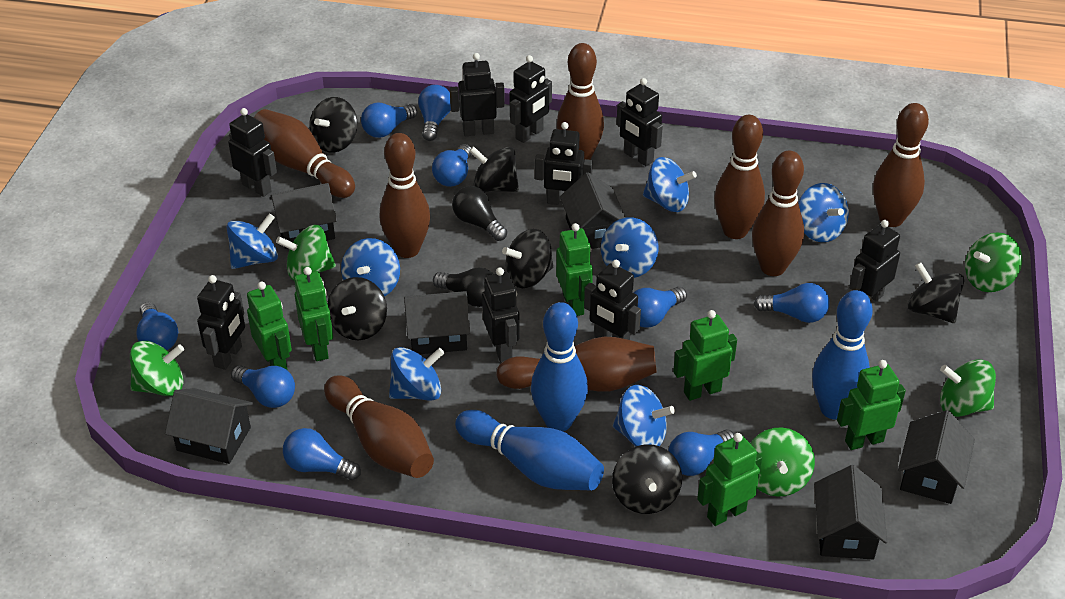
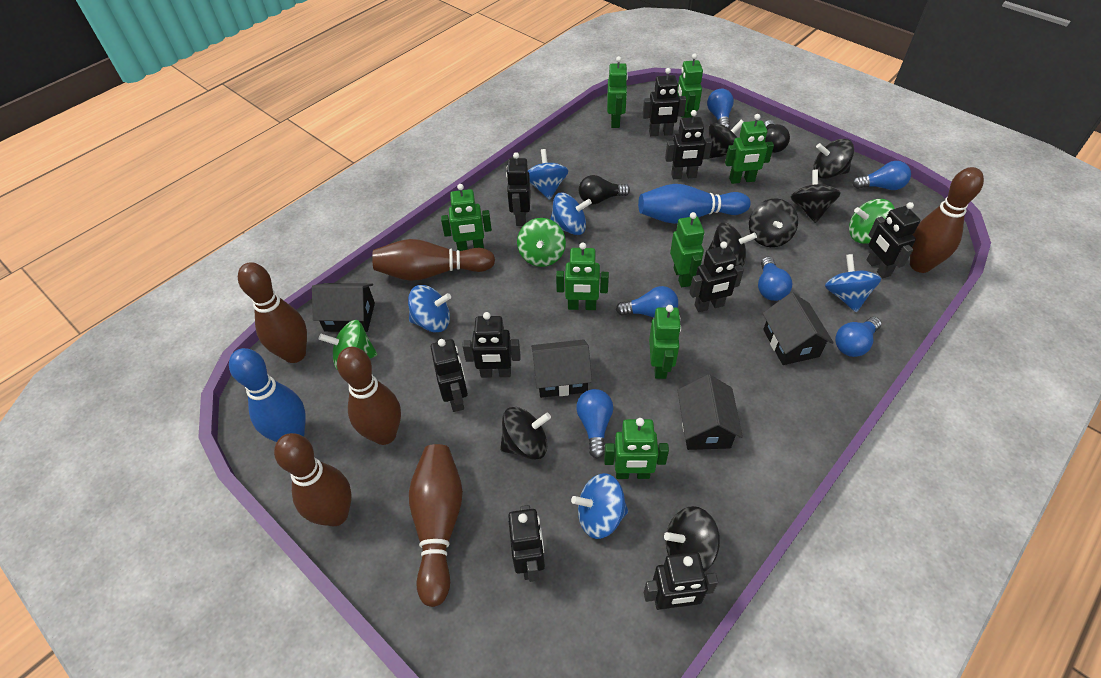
black house: 6 -> 4
black spinning top: 6 -> 7
blue bowling pin: 3 -> 2
blue light bulb: 9 -> 6
blue spinning top: 7 -> 5
brown bowling pin: 8 -> 6
green robot: 6 -> 8
green spinning top: 5 -> 3

